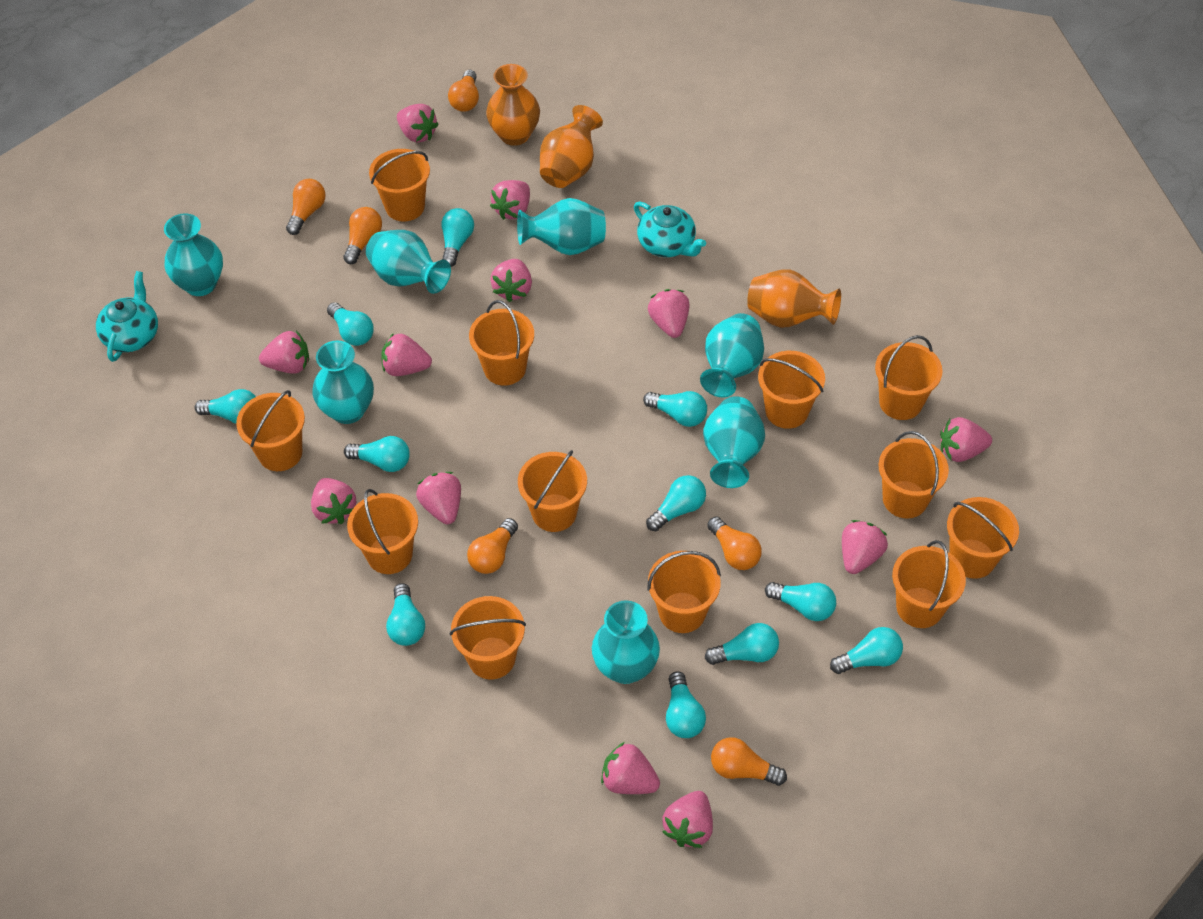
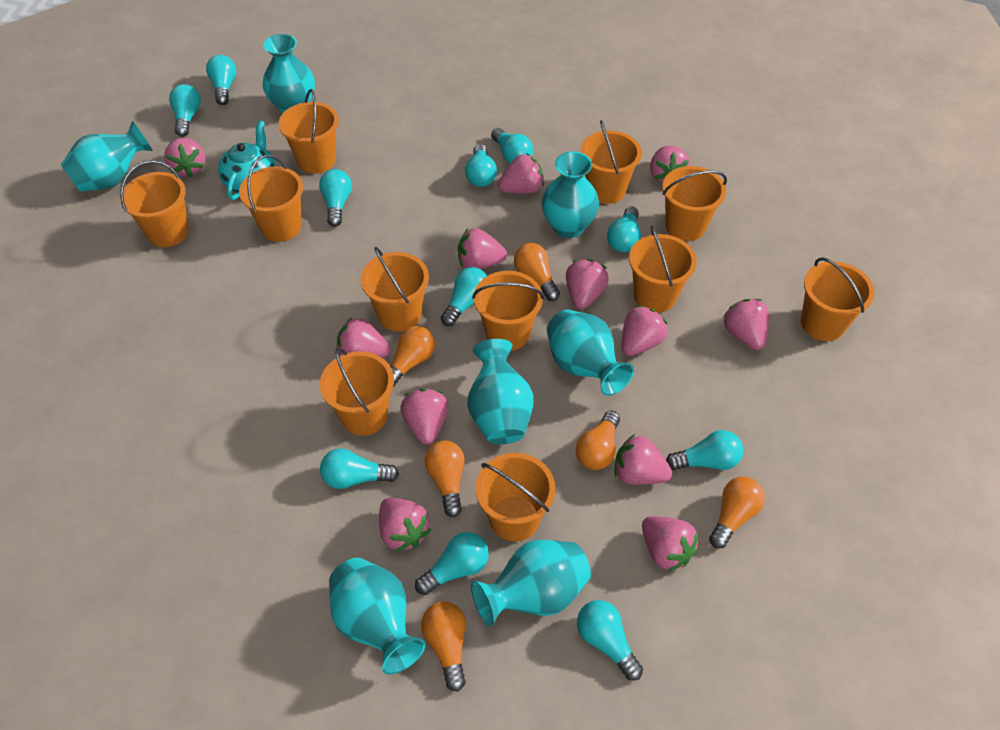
orange bucket: 12 -> 11
orange vase: 3 -> 0
turquoise teapot: 2 -> 1

